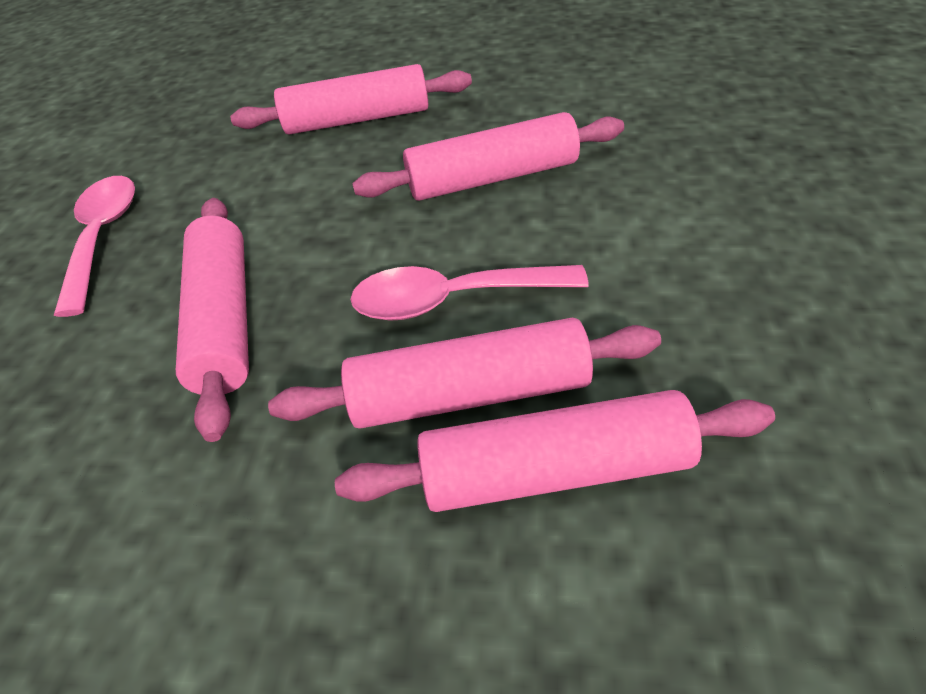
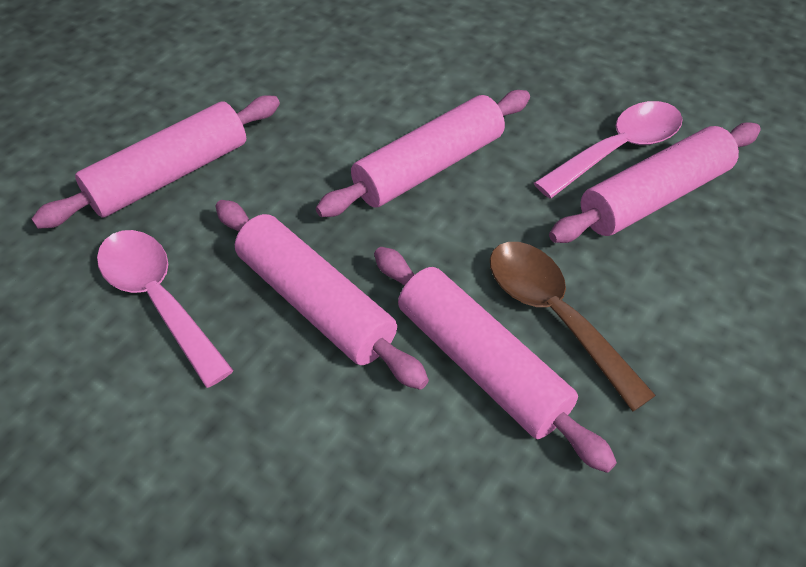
brown spoon: 0 -> 1

